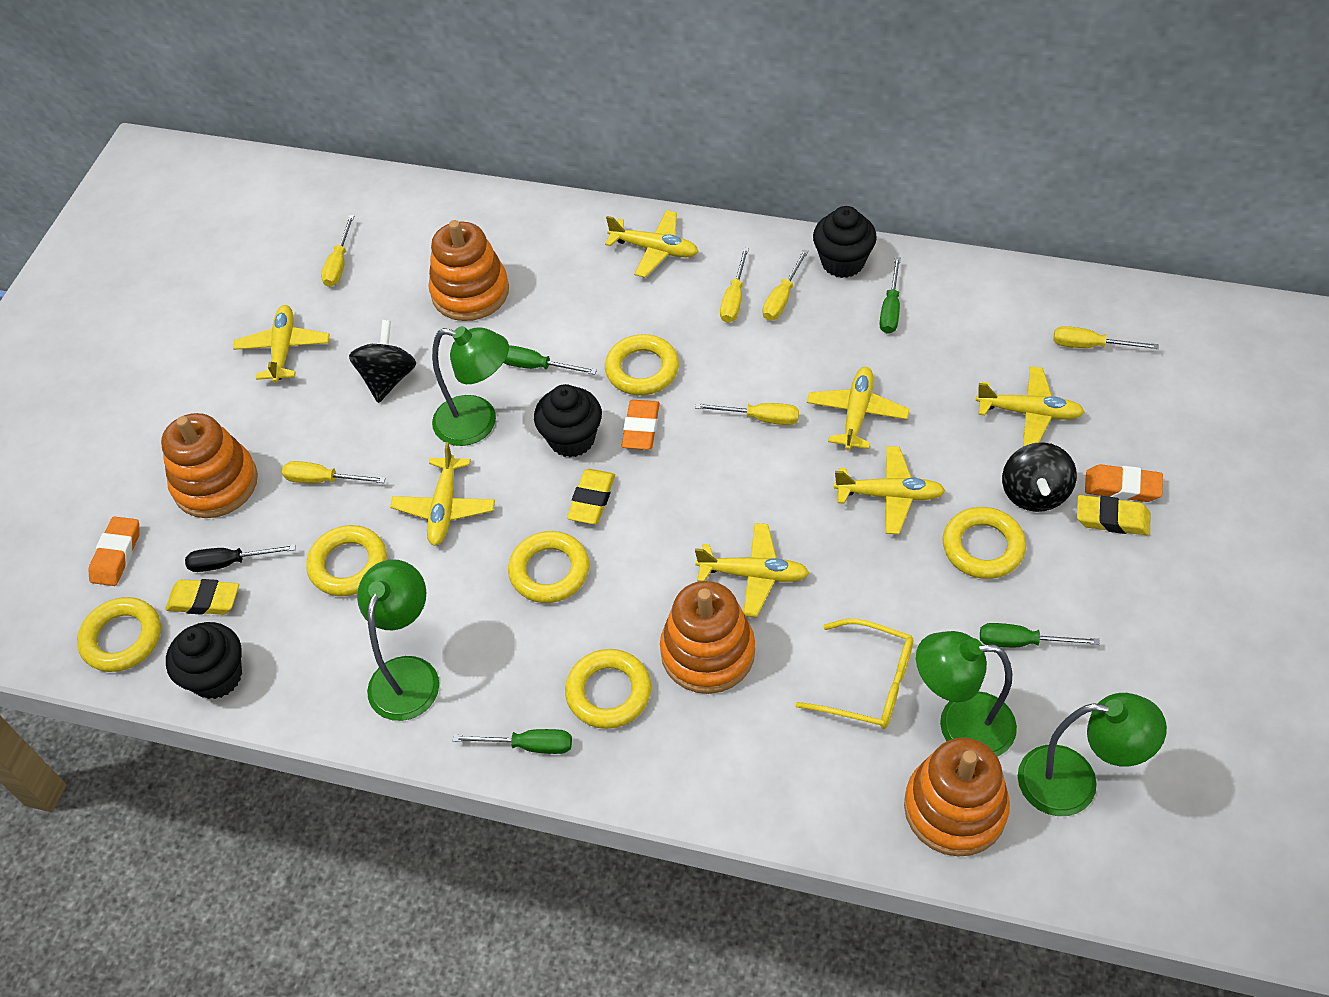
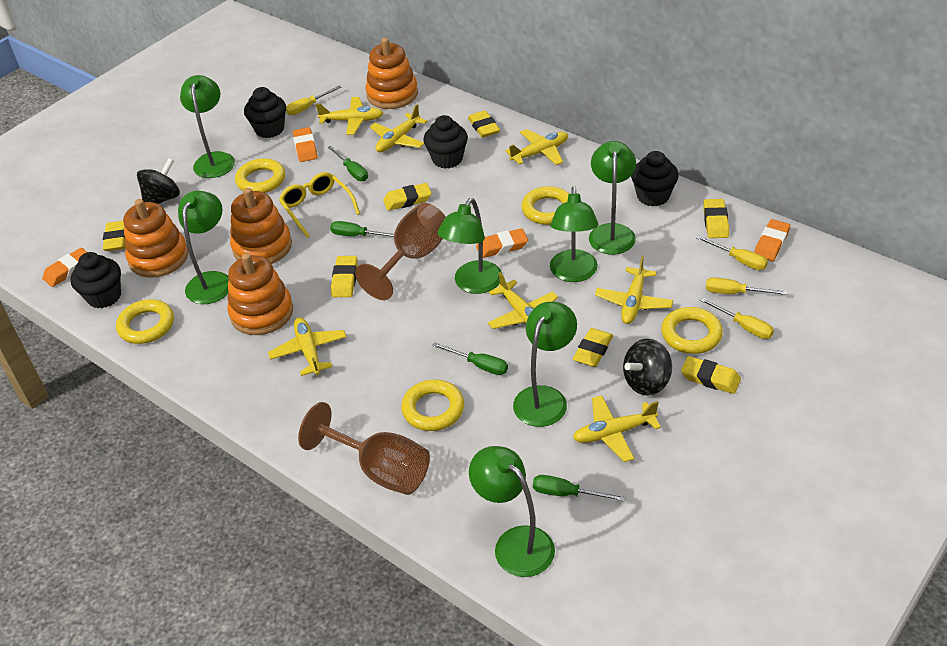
black cupcake: 3 -> 4
black screwdriver: 1 -> 0
brown goblet: 0 -> 2
green lamp: 4 -> 7
orange eraser: 3 -> 4
yellow eraser: 3 -> 7
yellow ring: 6 -> 5
yellow screwdriver: 6 -> 4

